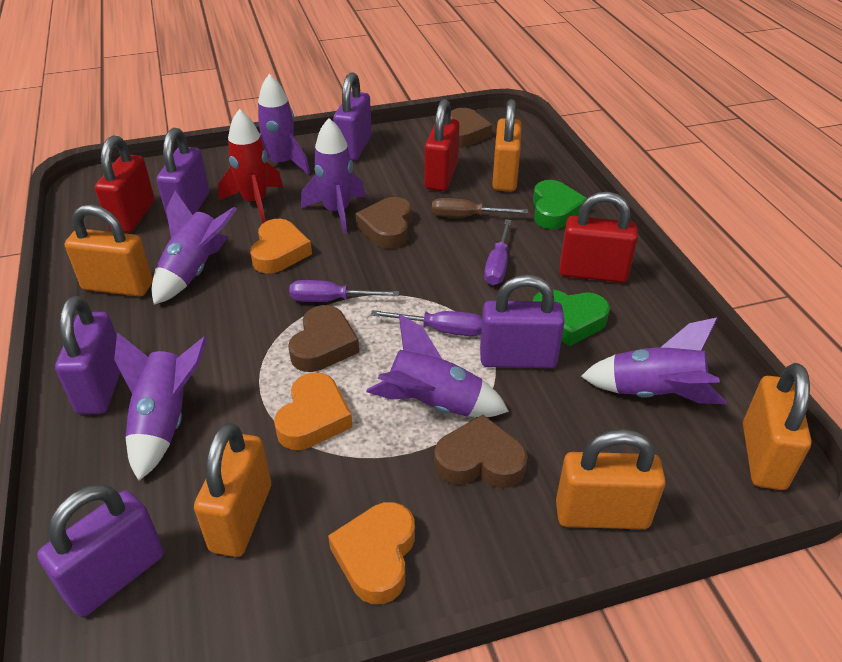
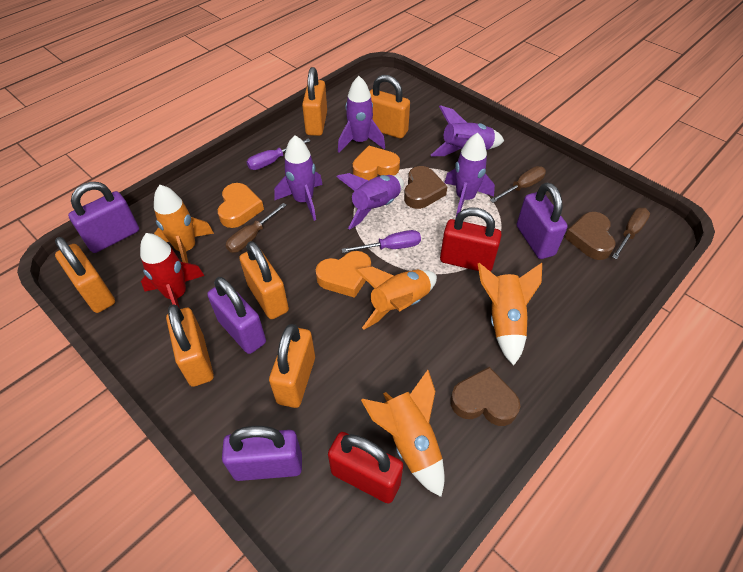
brown heart: 4 -> 3
brown screwdriver: 1 -> 3
green heart: 2 -> 0
orange padlock: 5 -> 6
orange rocket: 0 -> 4
purple padlock: 5 -> 4
purple rocket: 6 -> 5
purple screwdriver: 3 -> 2
red padlock: 3 -> 2

